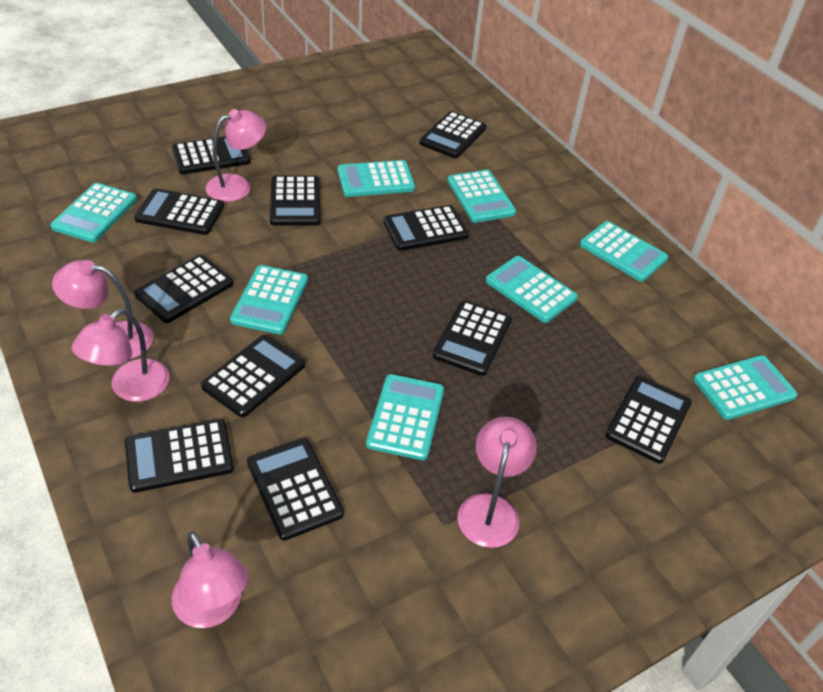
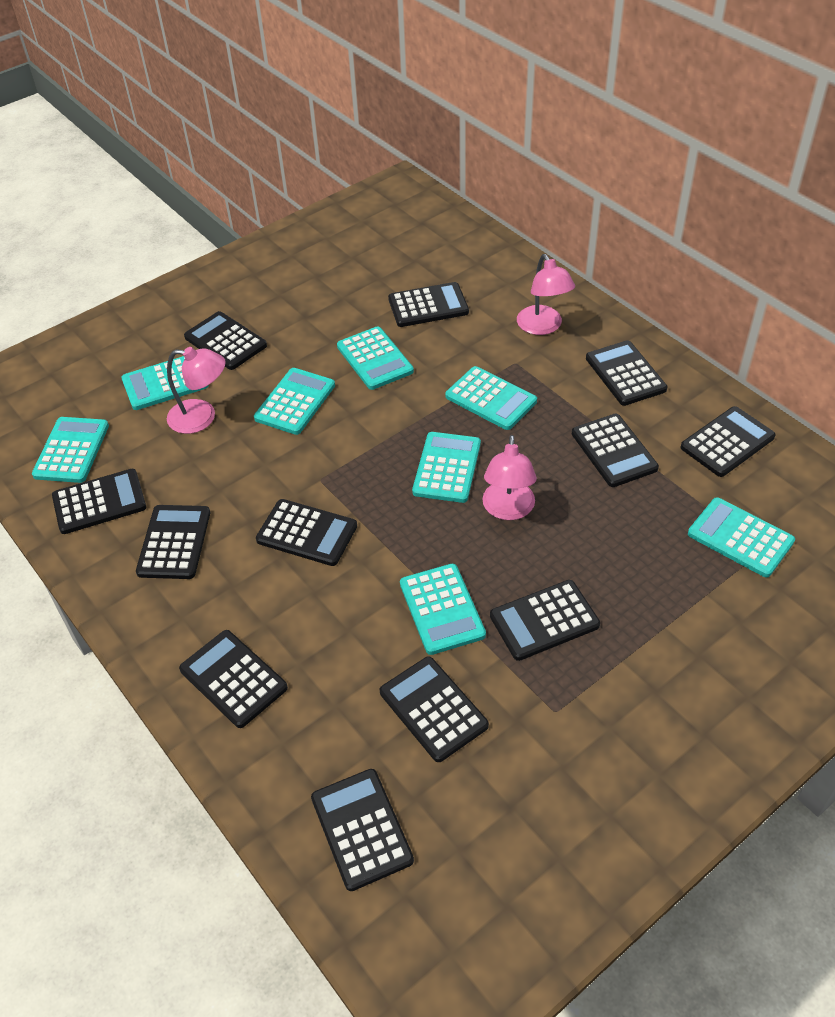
black calculator: 11 -> 12
pink lamp: 5 -> 3

